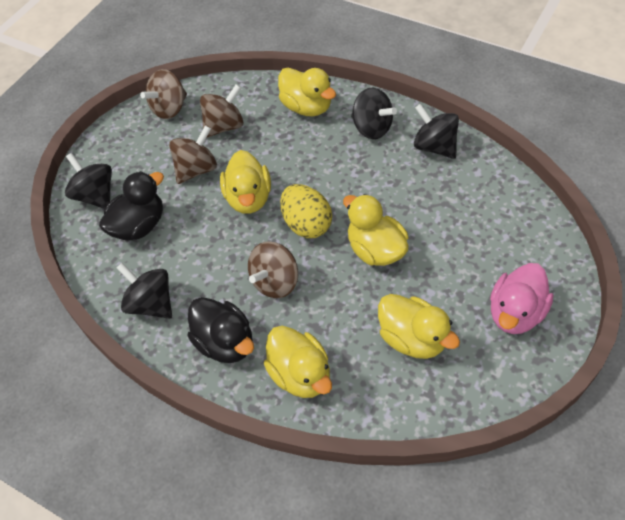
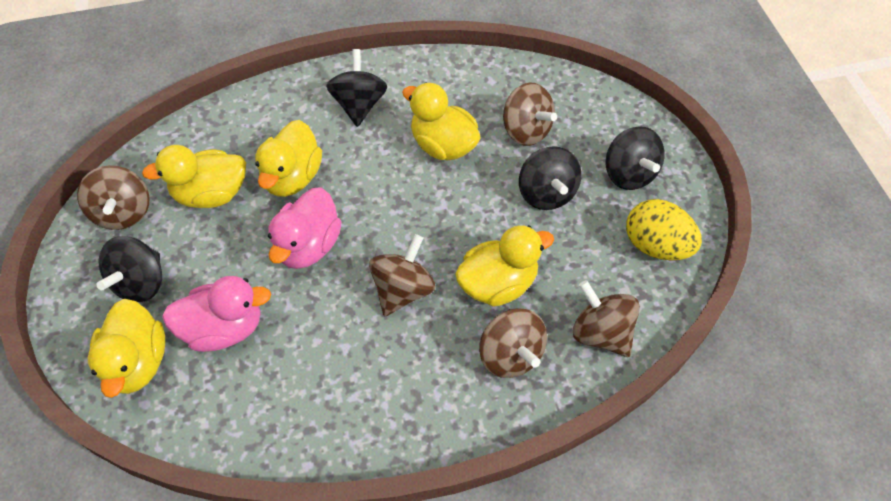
black duck: 2 -> 0
brown spinning top: 4 -> 5
pink duck: 1 -> 2

